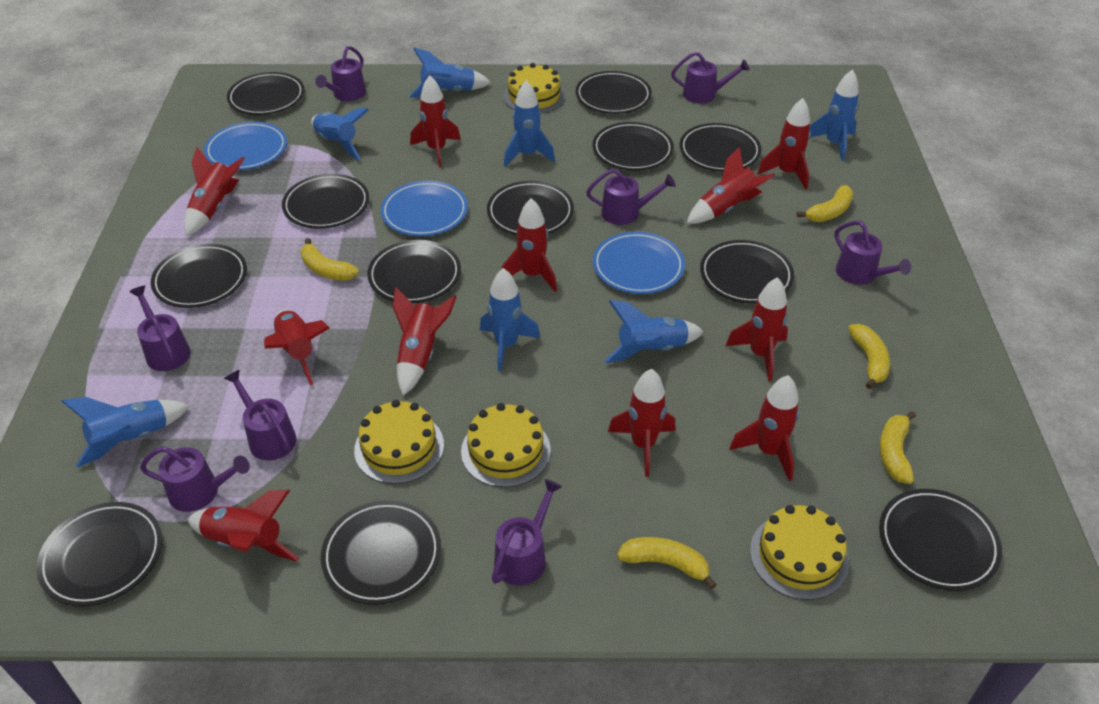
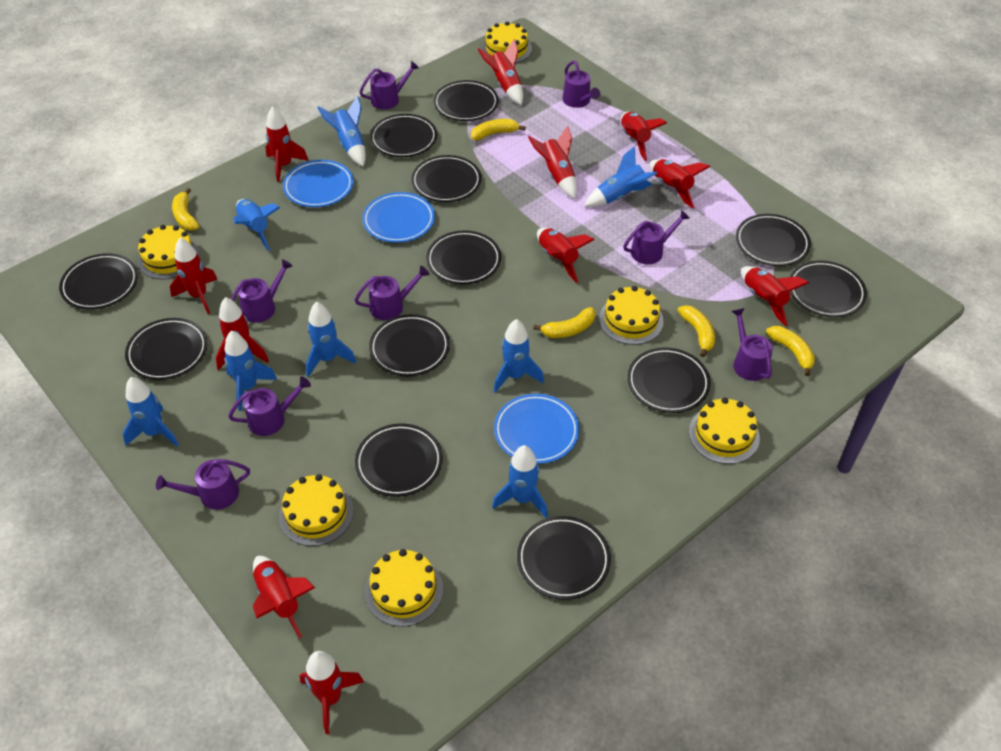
blue rocket: 7 -> 8
yellow cake: 4 -> 6

